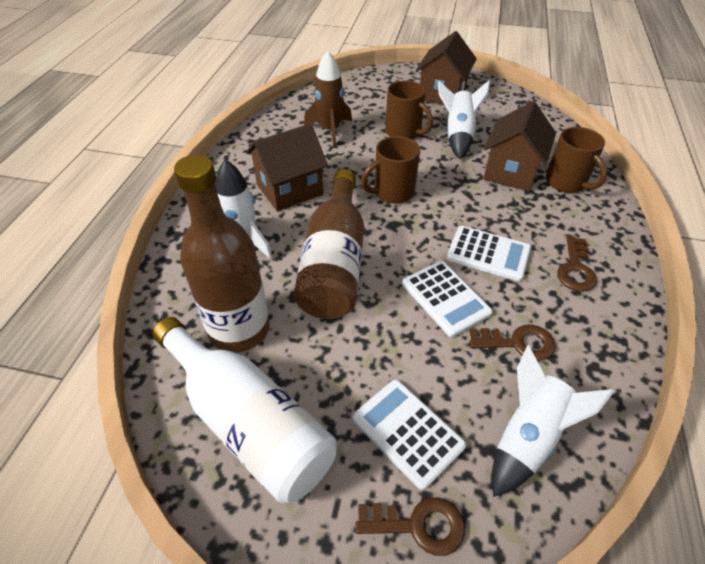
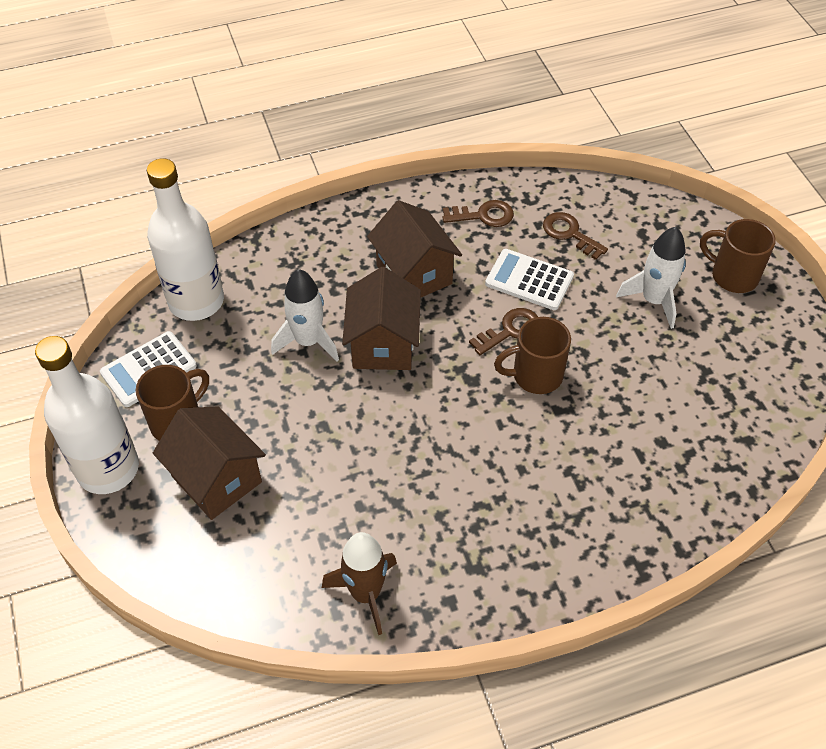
brown bottle: 2 -> 0
white bottle: 1 -> 2
white calculator: 3 -> 2
white rocket: 3 -> 2

